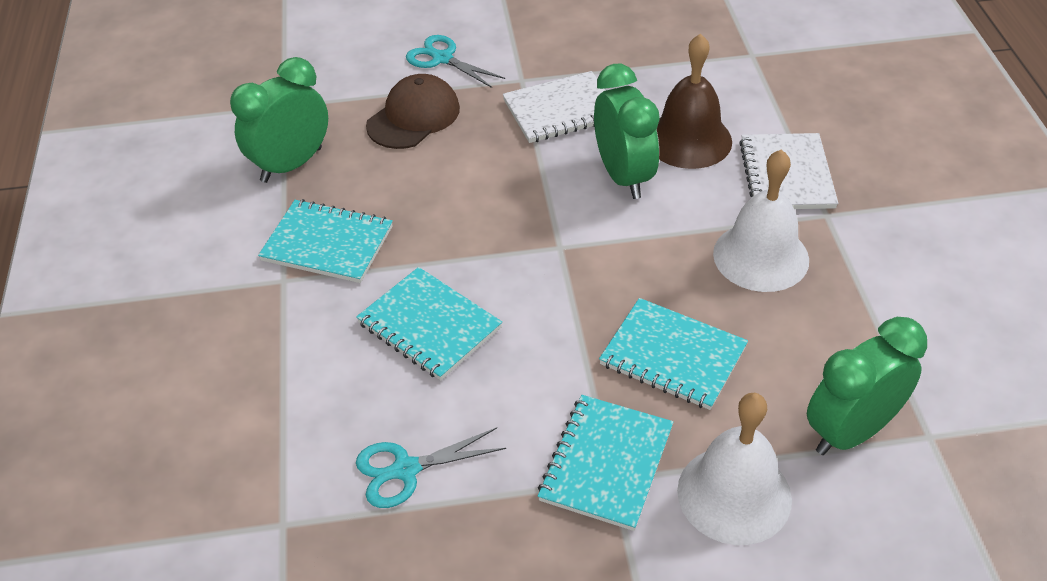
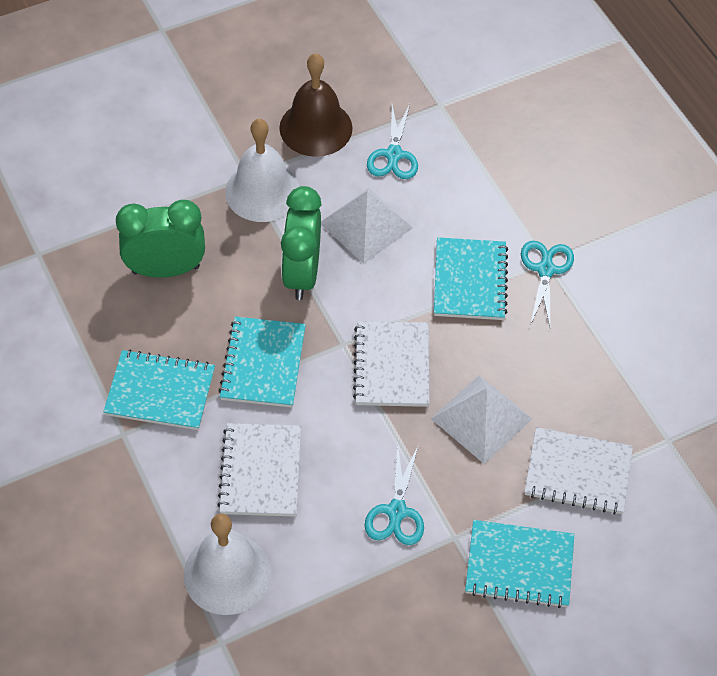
brown cap: 1 -> 0
green clock: 3 -> 2
turquoise scissors: 2 -> 3
white notebook: 2 -> 3
white pyramid: 0 -> 2

